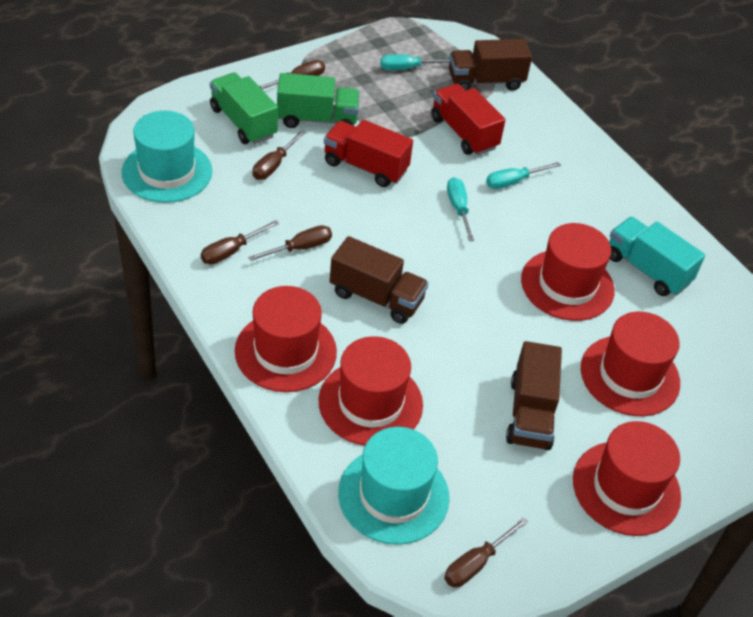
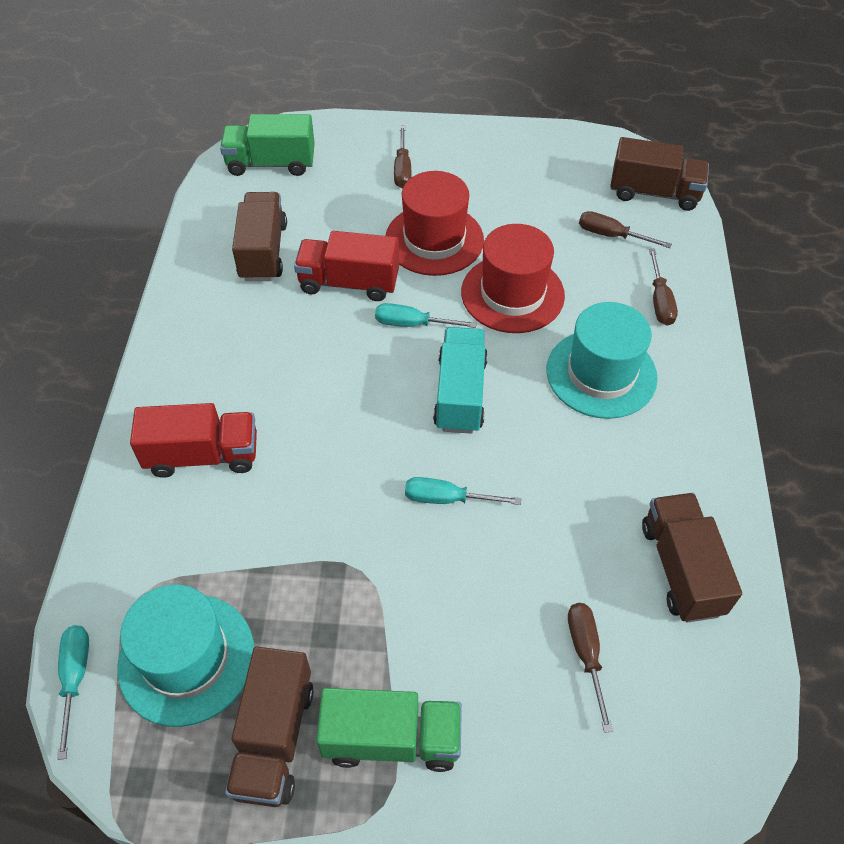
brown screwdriver: 5 -> 4
brown truck: 3 -> 4
red hat: 5 -> 2

